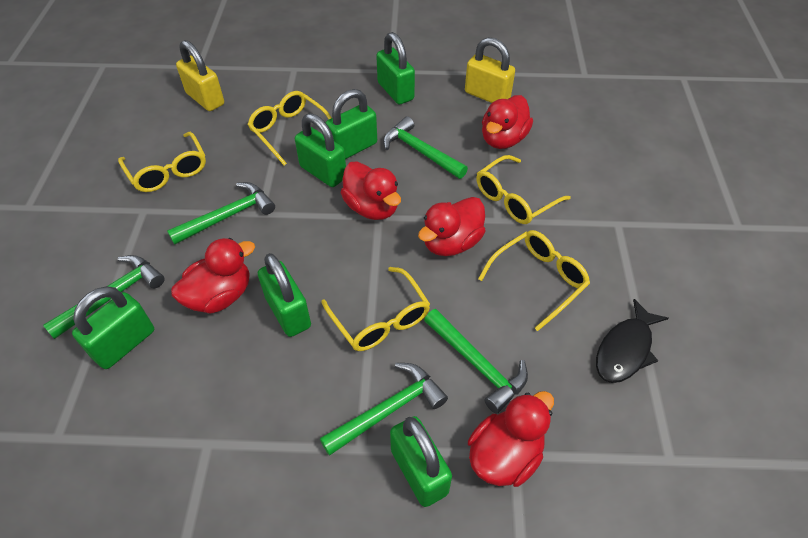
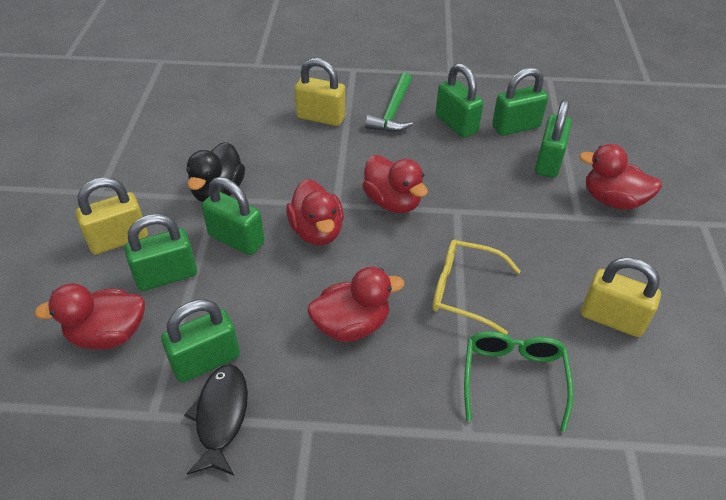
black duck: 0 -> 1
green glasses: 0 -> 1
green hammer: 5 -> 1
yellow glasses: 5 -> 1
yellow padlock: 2 -> 3

